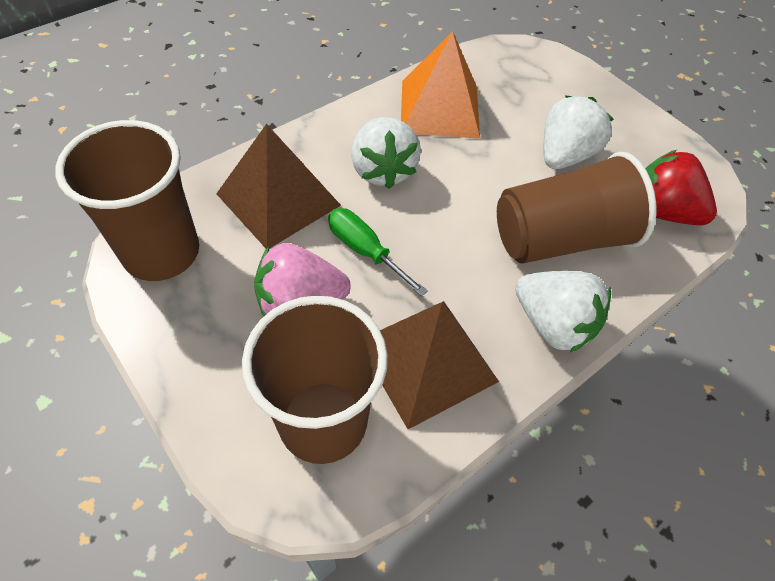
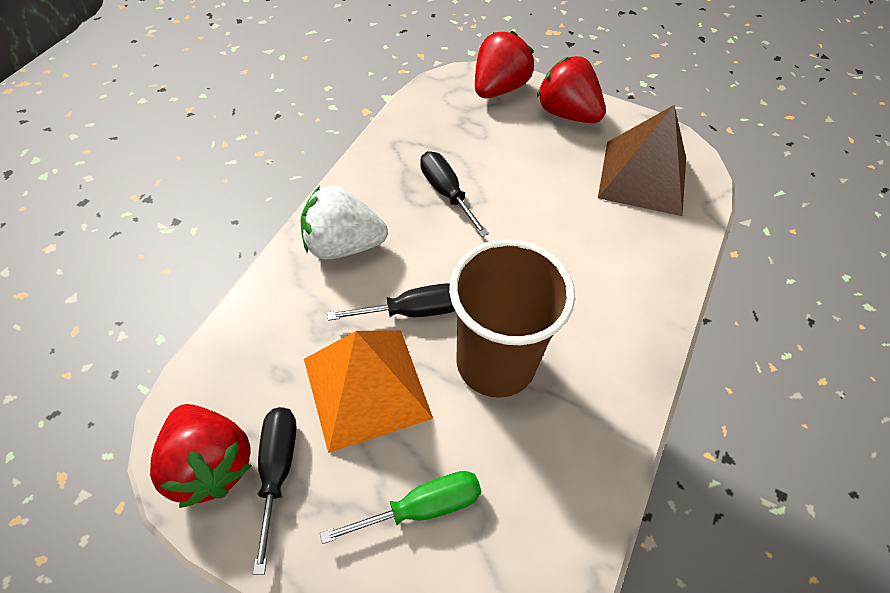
black screwdriver: 0 -> 3
brown cup: 3 -> 1
brown pyramid: 2 -> 1
pink strawberry: 1 -> 0
red strawberry: 1 -> 3
white strawberry: 3 -> 1

